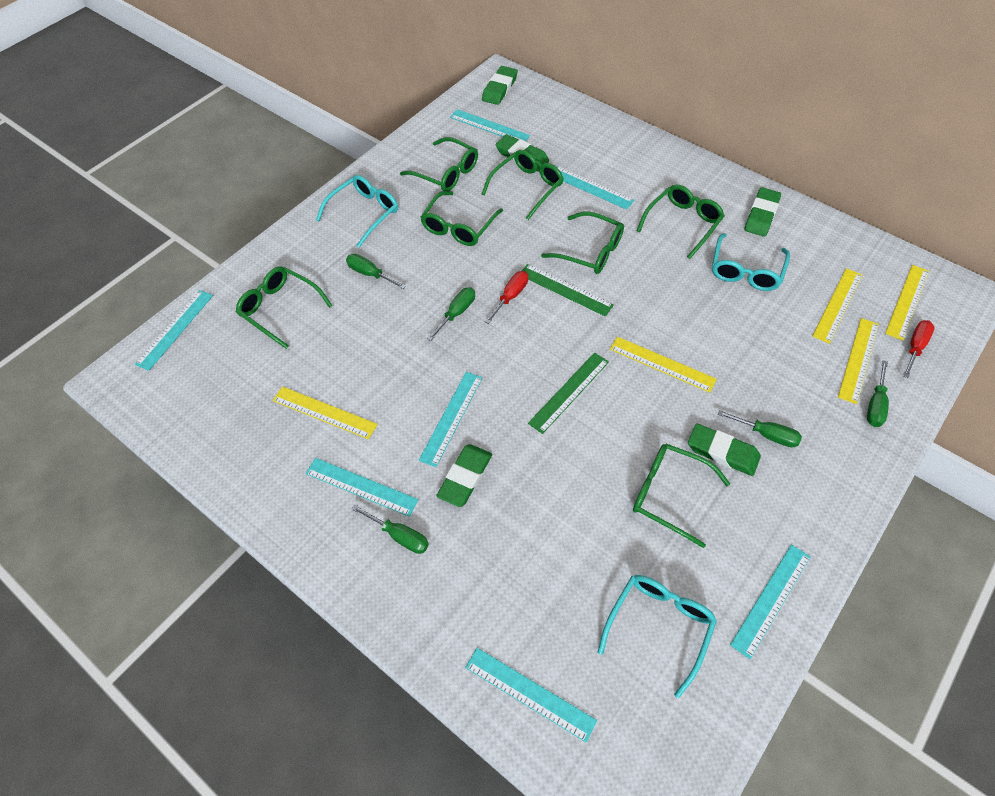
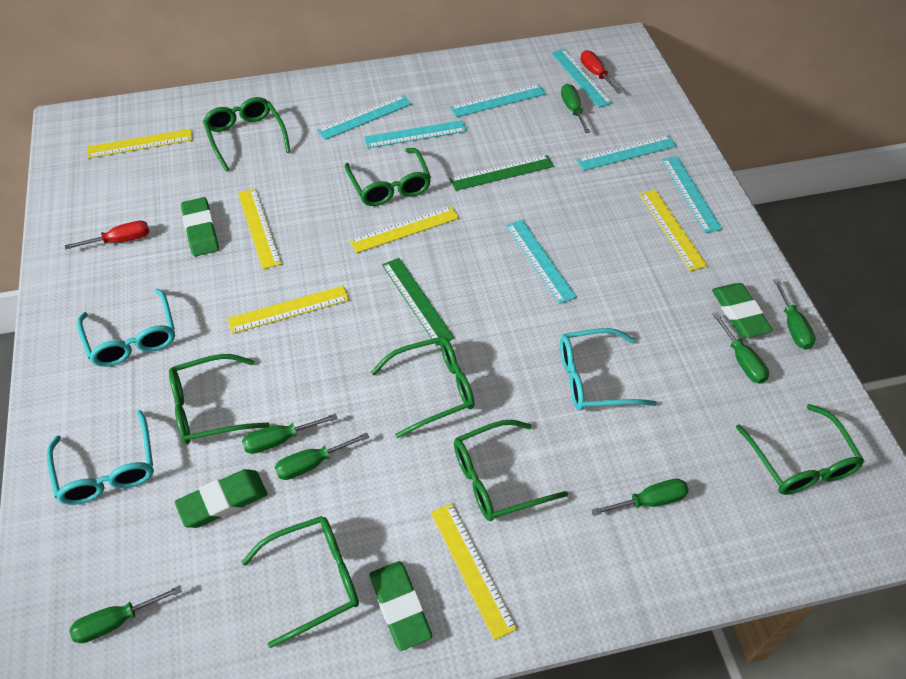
green eraser: 5 -> 4
green screwdriver: 5 -> 7
yellow ruler: 5 -> 6

